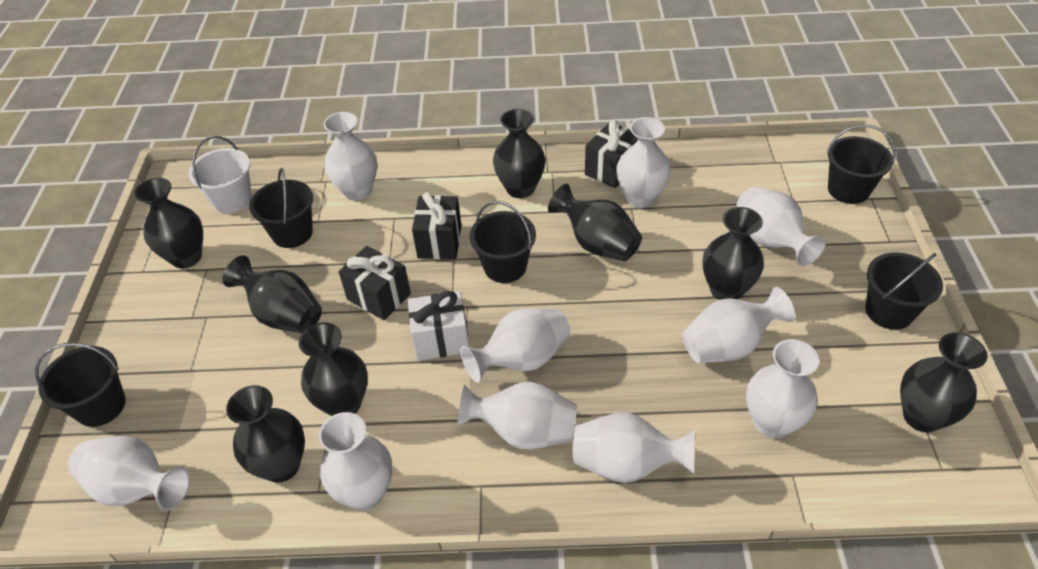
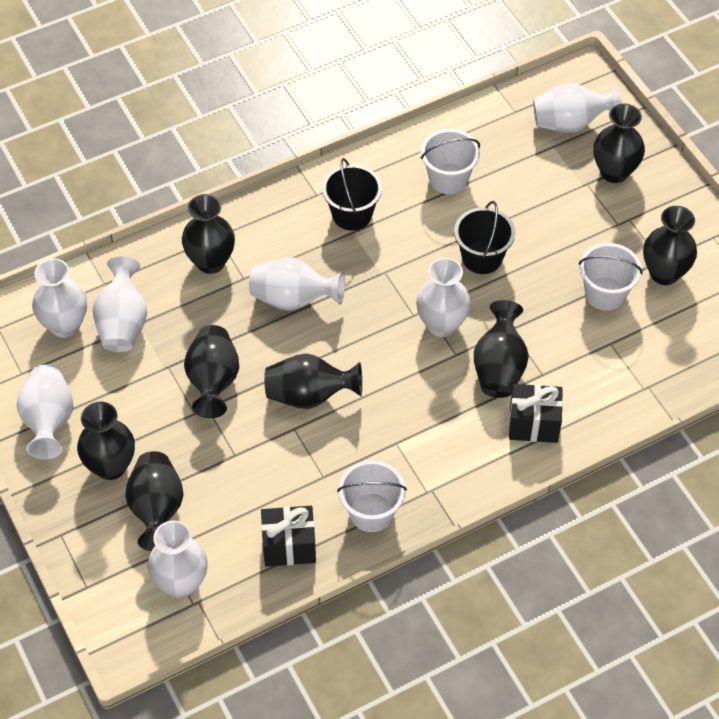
black bucket: 5 -> 2
black gift: 3 -> 2
white bucket: 1 -> 3
white gift: 1 -> 0
white vase: 10 -> 7

